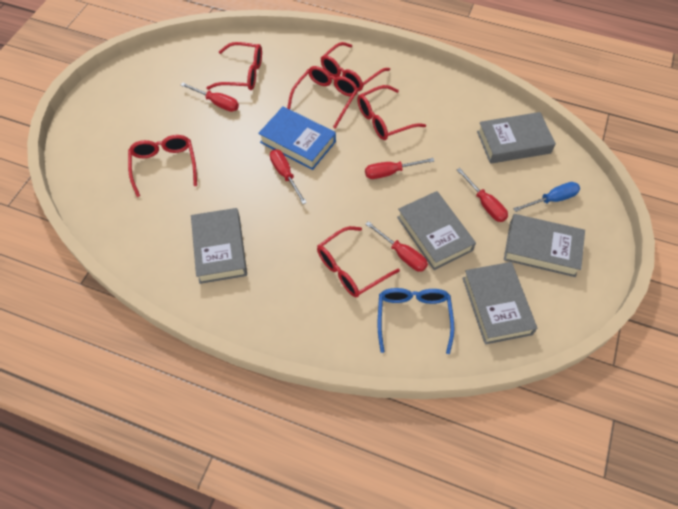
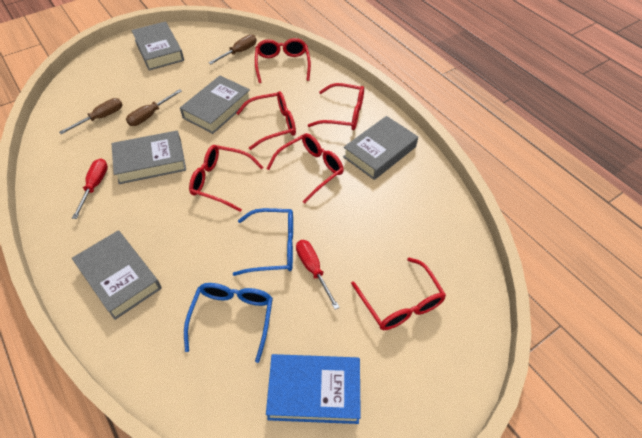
blue glasses: 1 -> 2
blue screwdriver: 1 -> 0
brown screwdriver: 0 -> 3
red screwdriver: 5 -> 2

